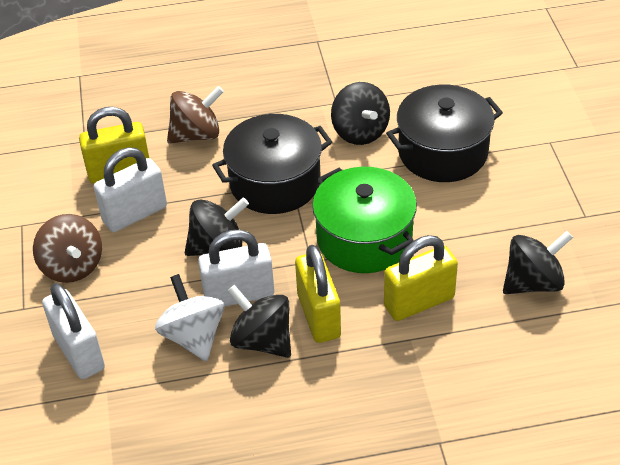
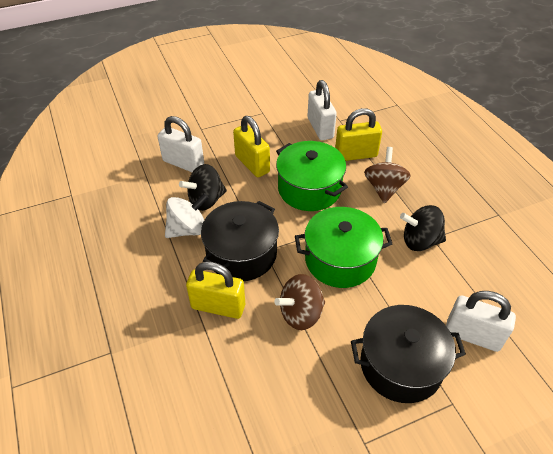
black spinning top: 4 -> 2
green pot: 1 -> 2

